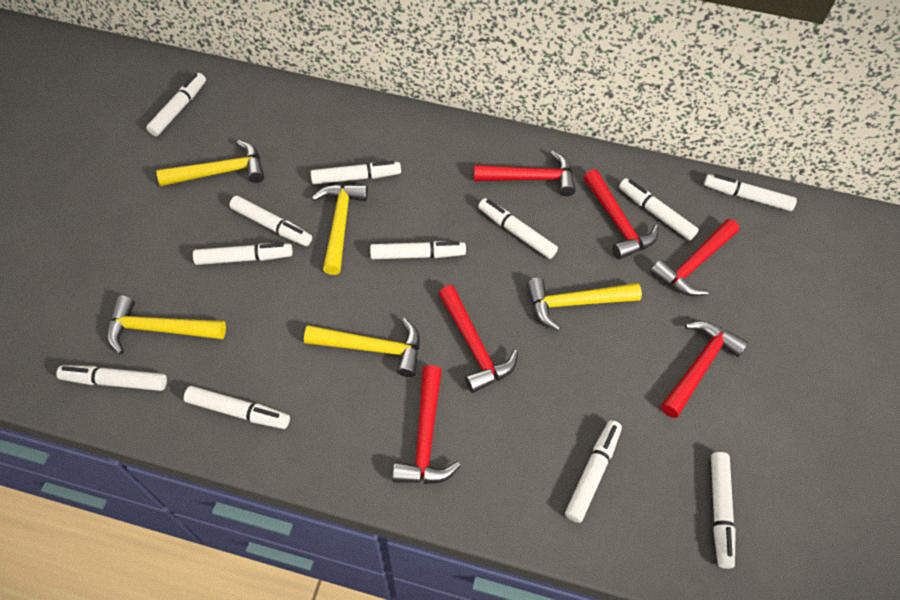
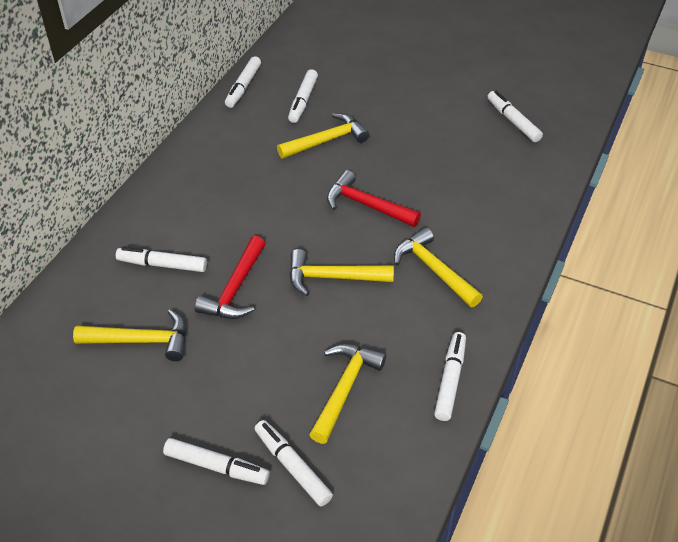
red hammer: 6 -> 2
white marker: 12 -> 7

